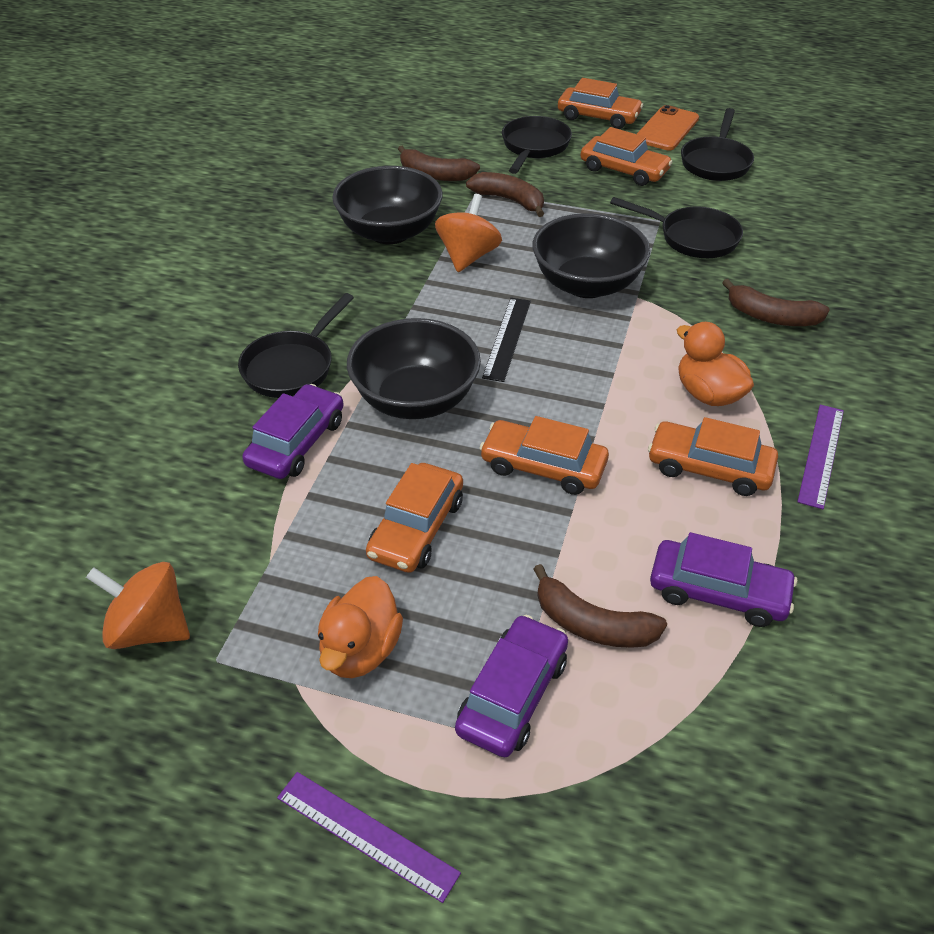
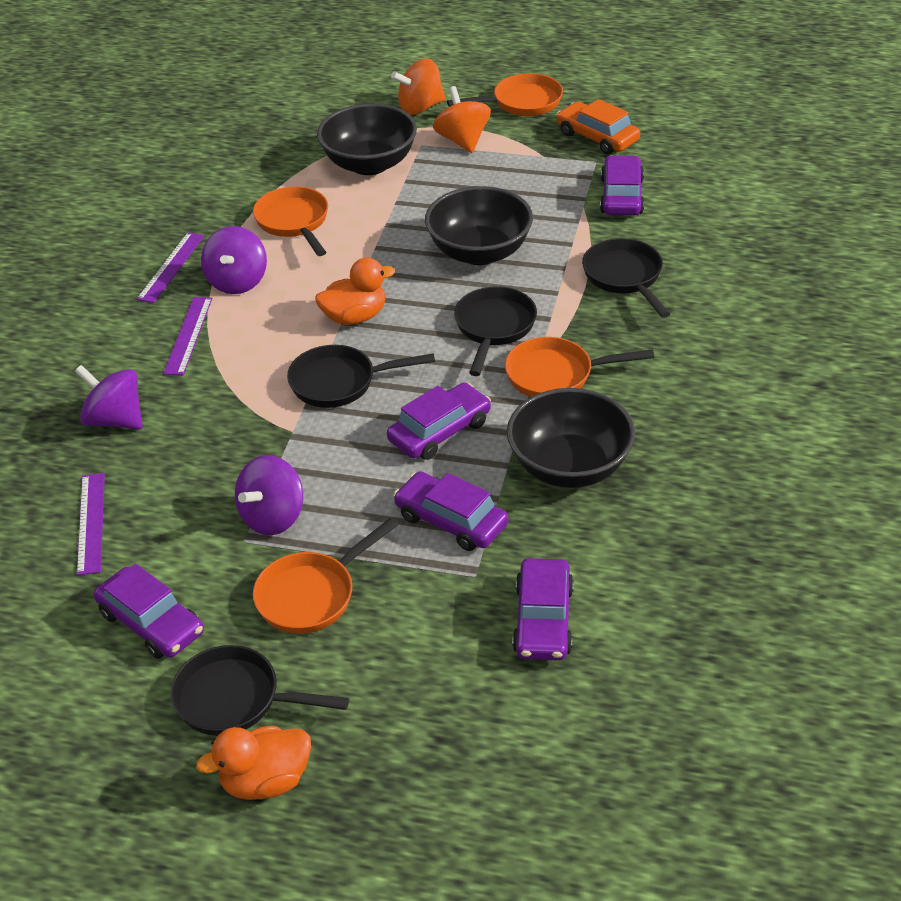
black ruler: 1 -> 0
brown banana: 4 -> 0
orange car: 5 -> 1
orange pan: 0 -> 4
orange phone: 1 -> 0
purple car: 3 -> 5
purple ruler: 2 -> 3
purple spinning top: 0 -> 3

